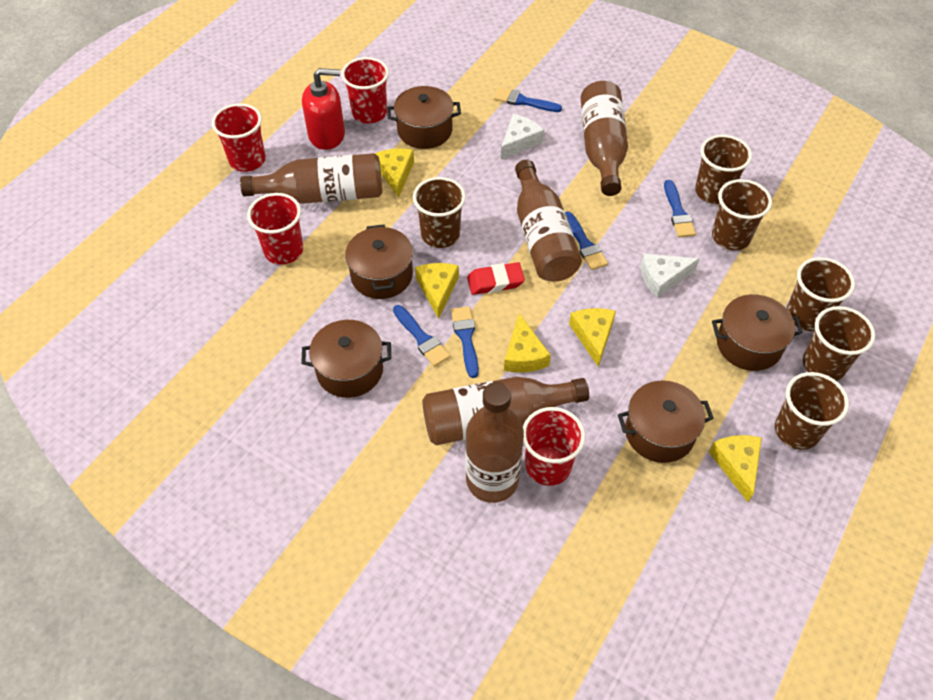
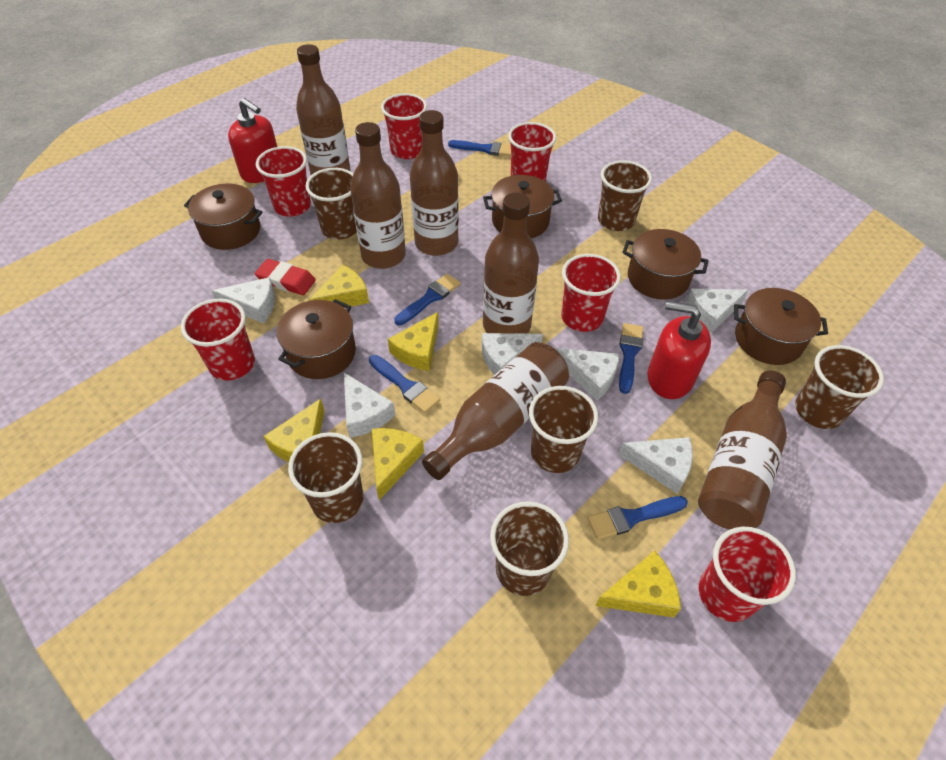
brown bottle: 5 -> 6
red cup: 4 -> 6
red soap dispenser: 1 -> 2
white cheese: 2 -> 6

